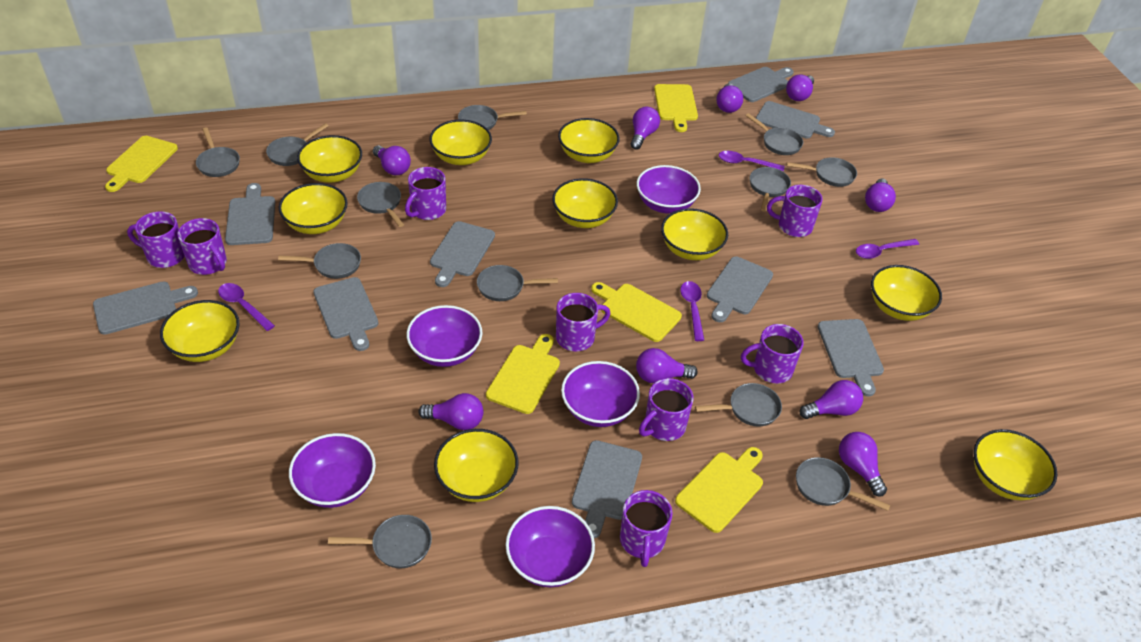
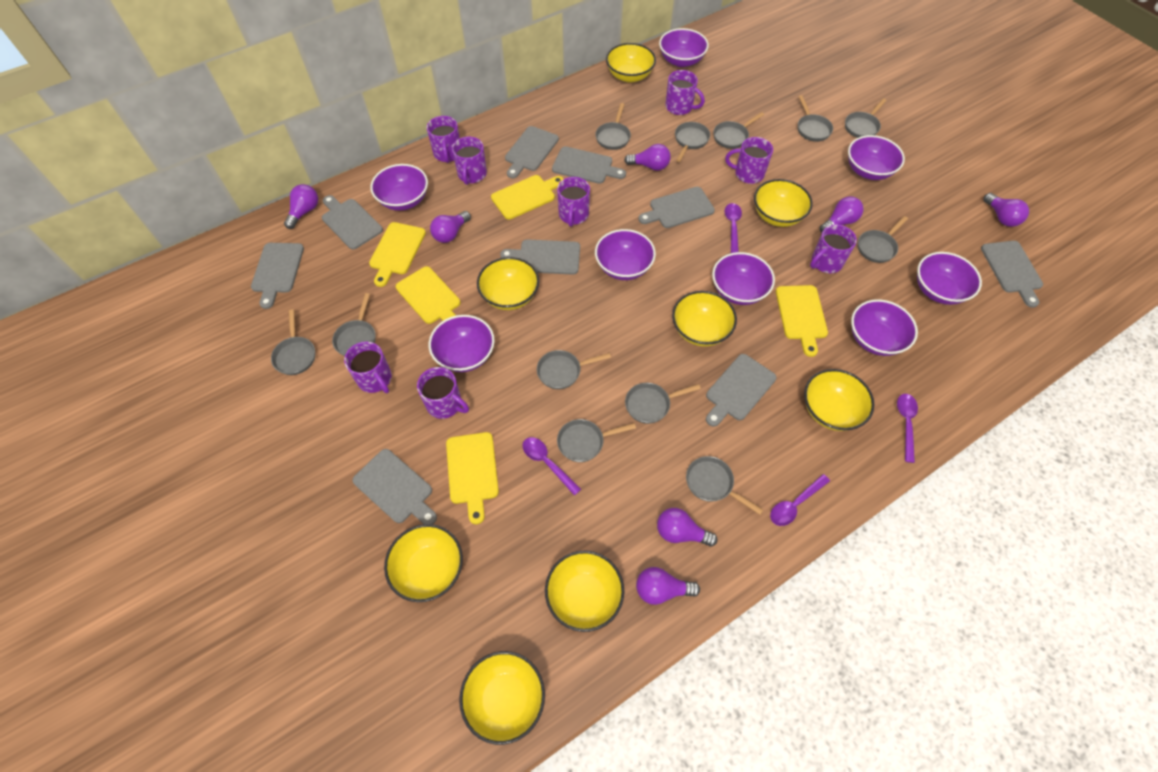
purple bowl: 5 -> 8
purple light bulb: 9 -> 7
yellow bowl: 10 -> 8

